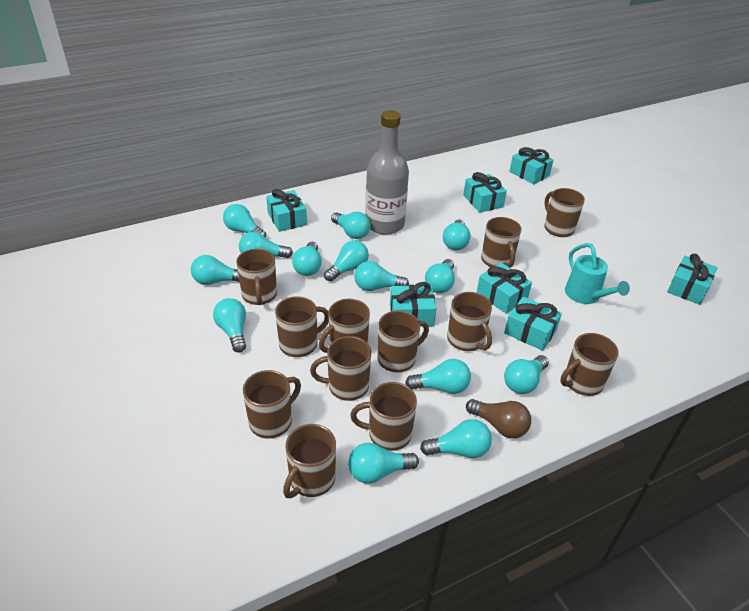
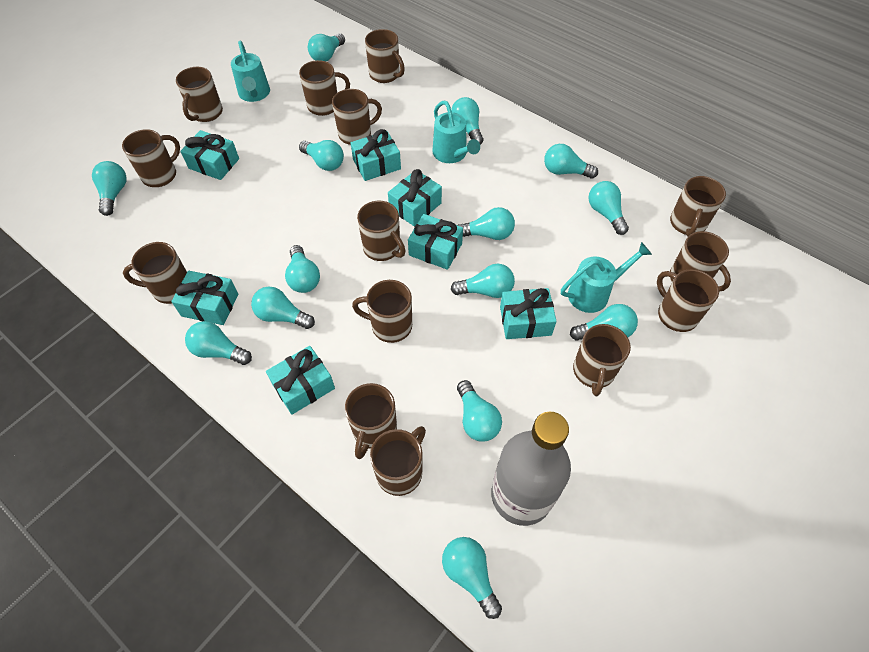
brown light bulb: 1 -> 0
brown mug: 12 -> 14
turquoise watering can: 1 -> 3

